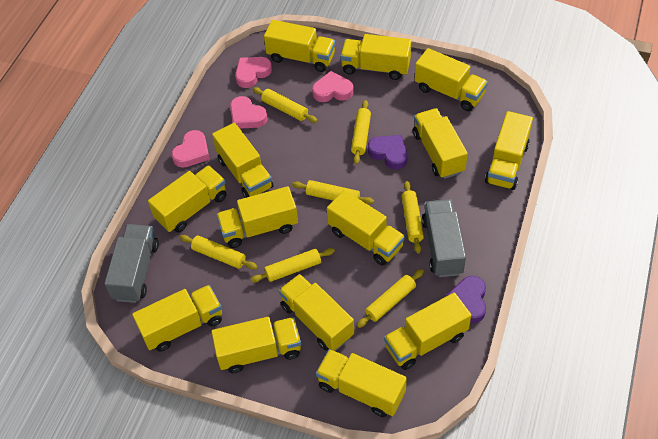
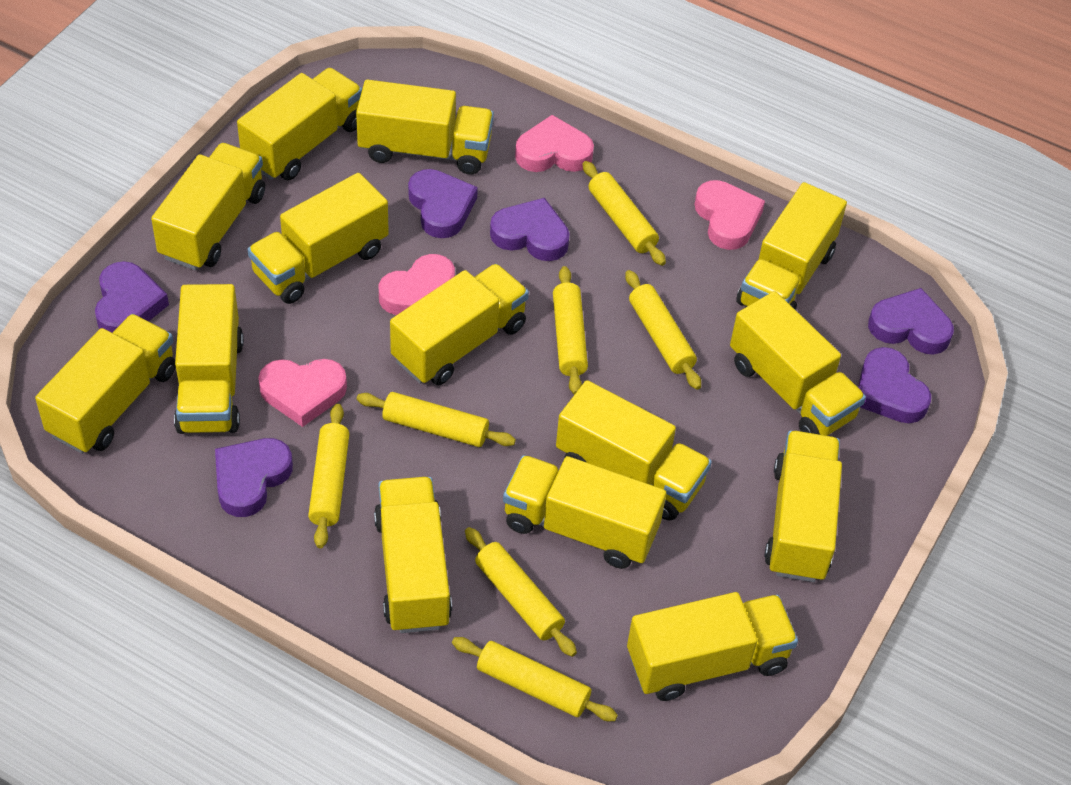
grey truck: 2 -> 0
purple heart: 2 -> 6

